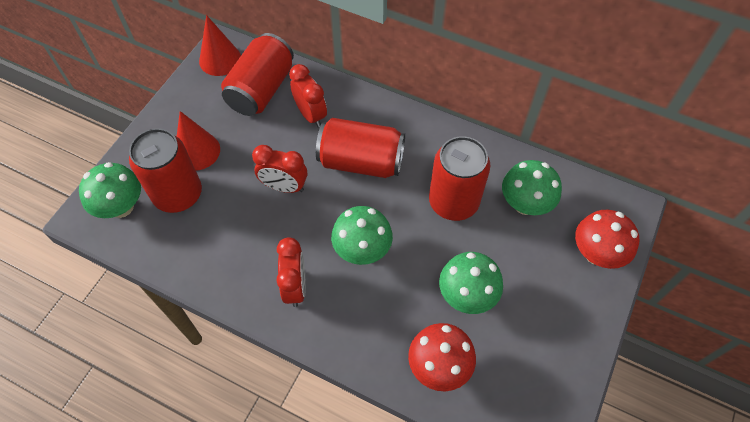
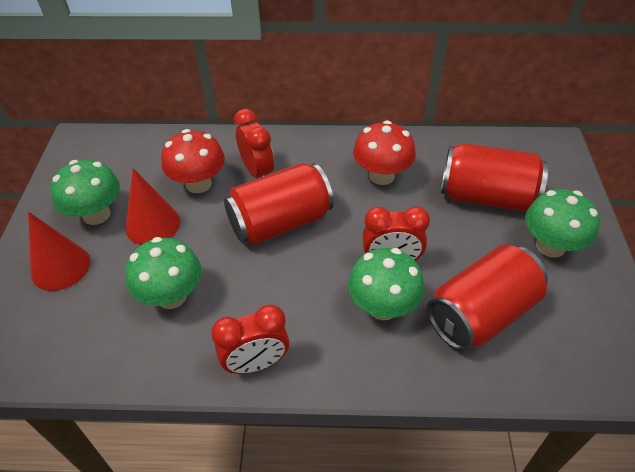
red can: 4 -> 3

